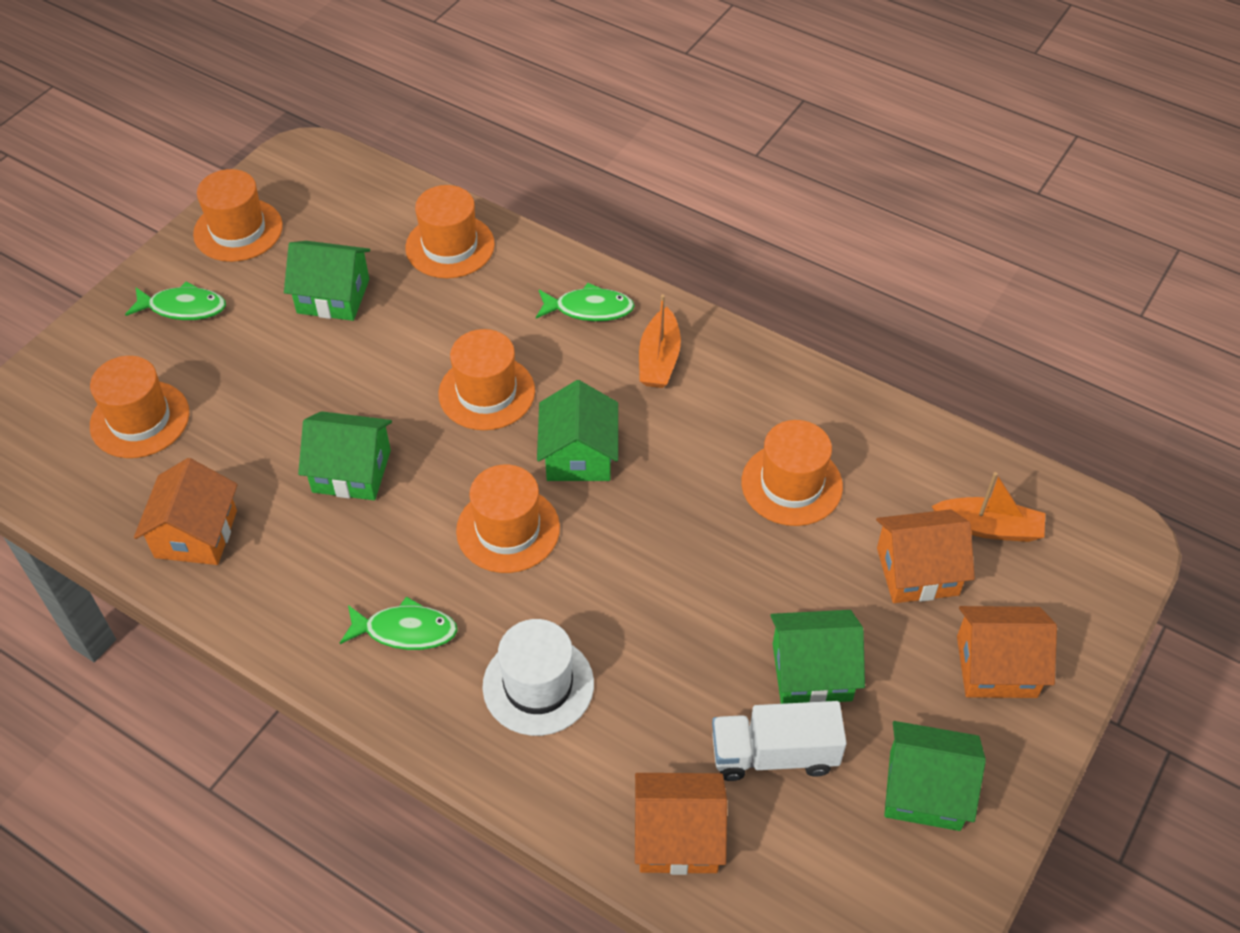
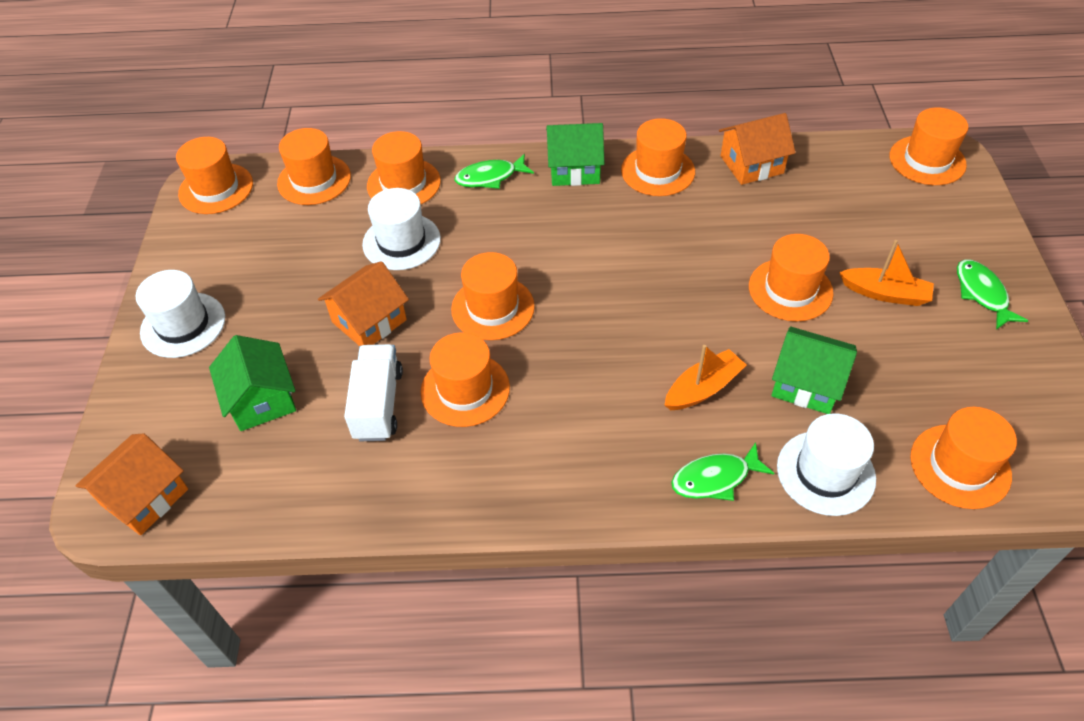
green house: 5 -> 3
orange hat: 6 -> 9
orange house: 4 -> 3
white hat: 1 -> 3

